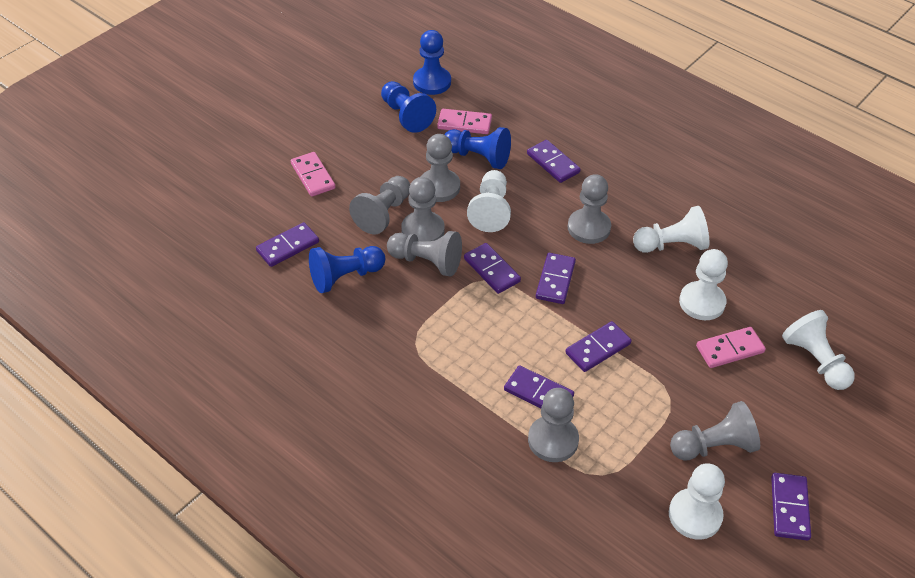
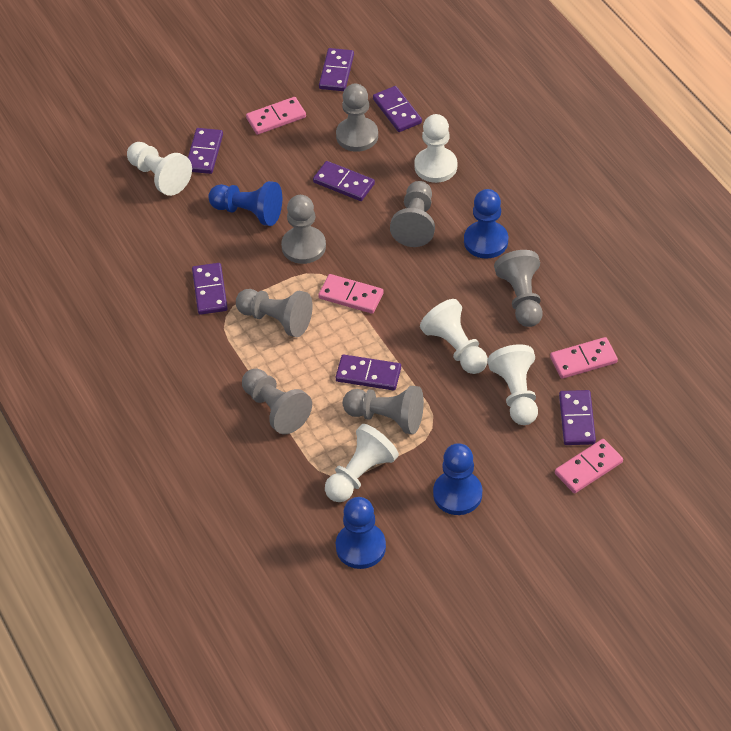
pink domino: 3 -> 4

